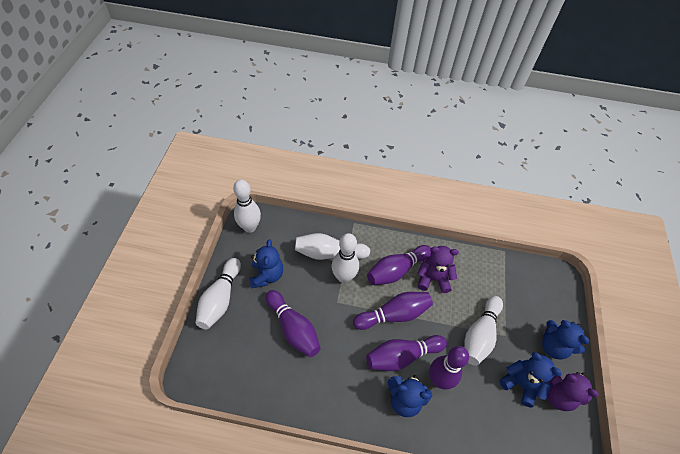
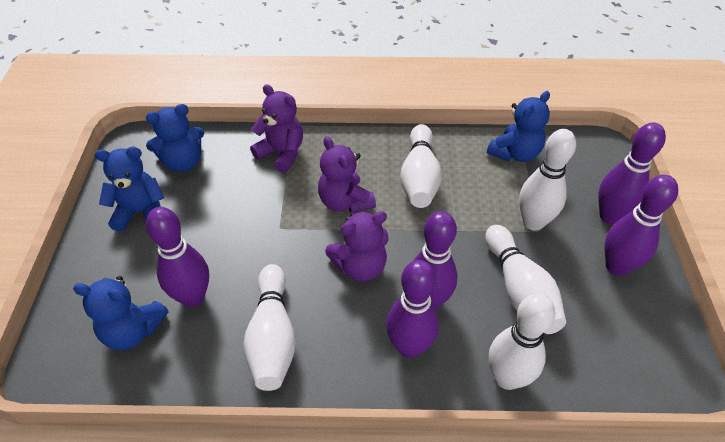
purple teddy bear: 2 -> 3

